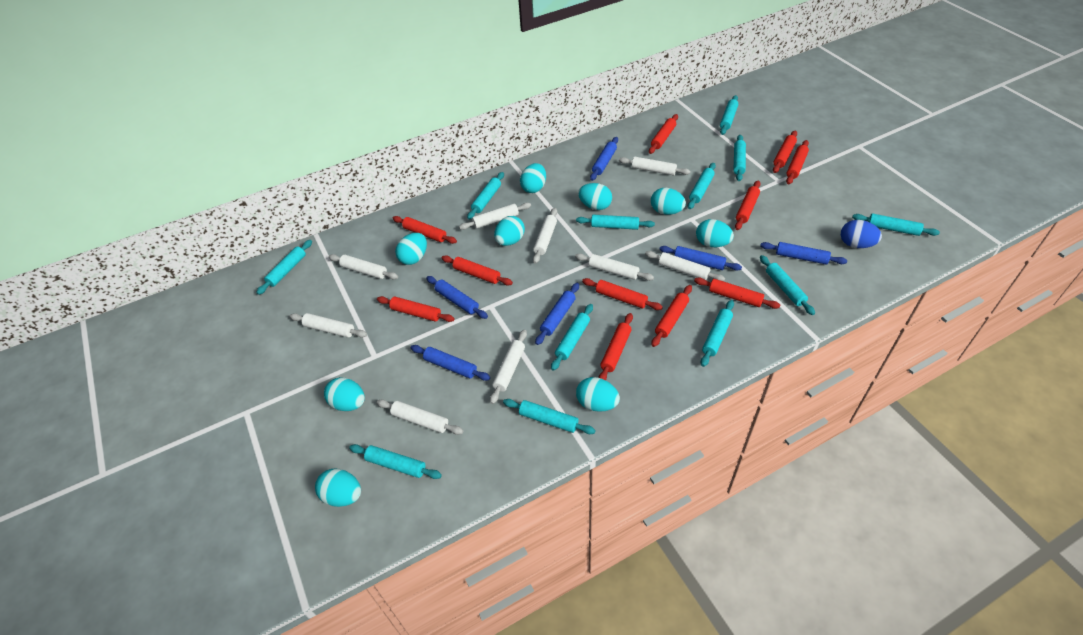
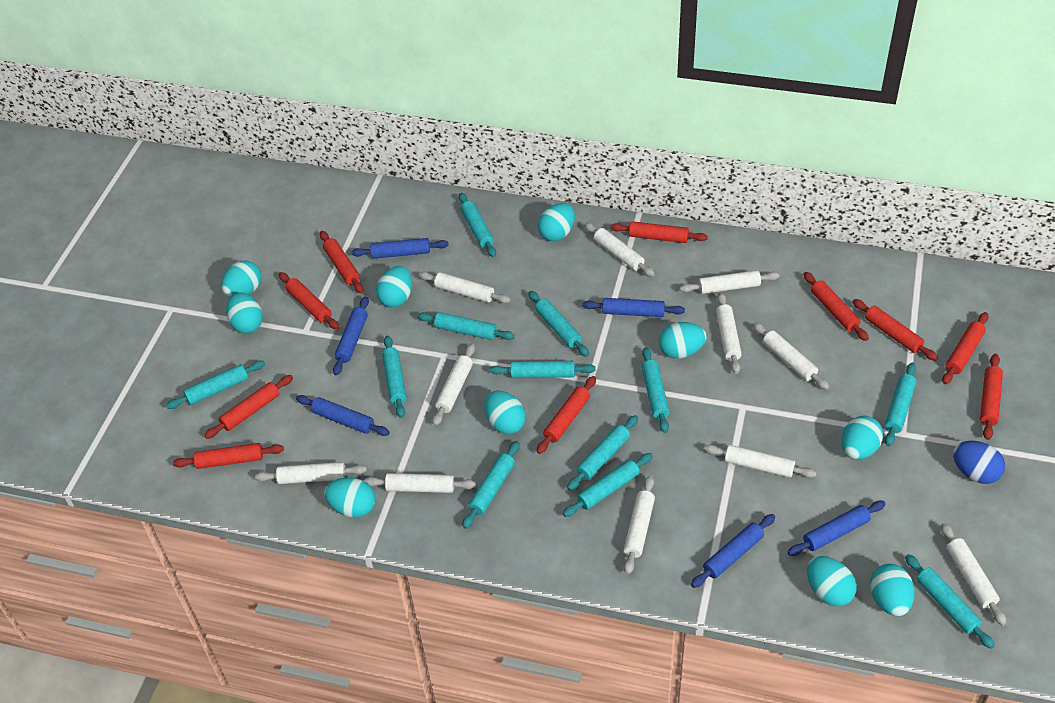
red rolling pin: 11 -> 10
turquoise egg: 9 -> 10
white rolling pin: 9 -> 11

